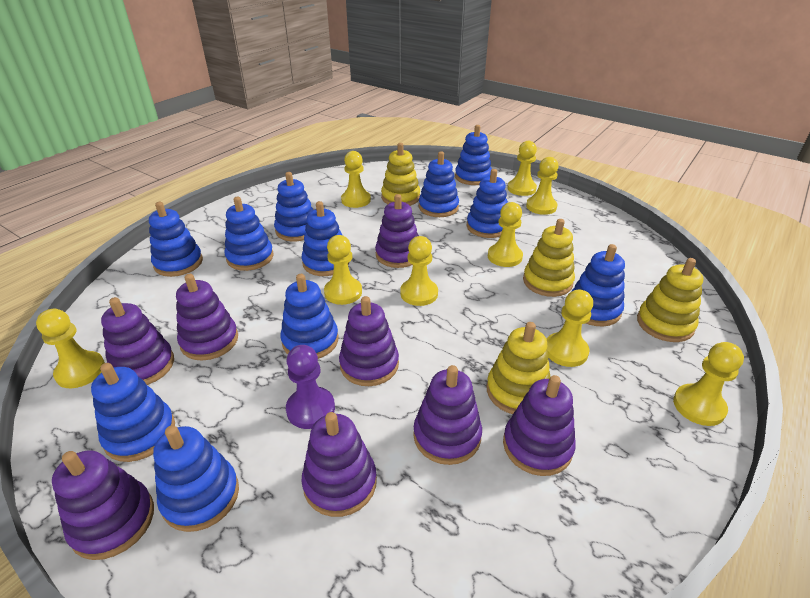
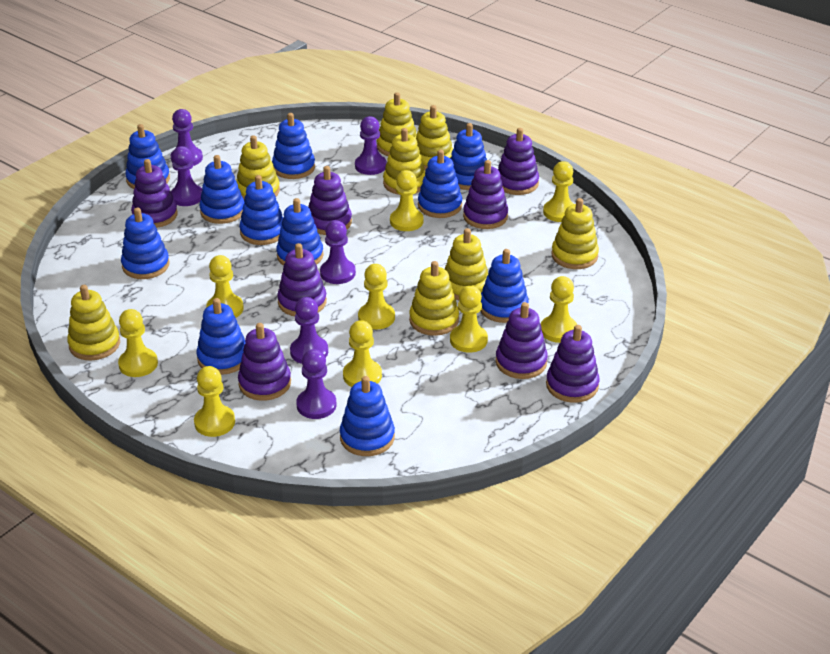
purple pawn: 1 -> 6
yellow stacking toy: 4 -> 8

